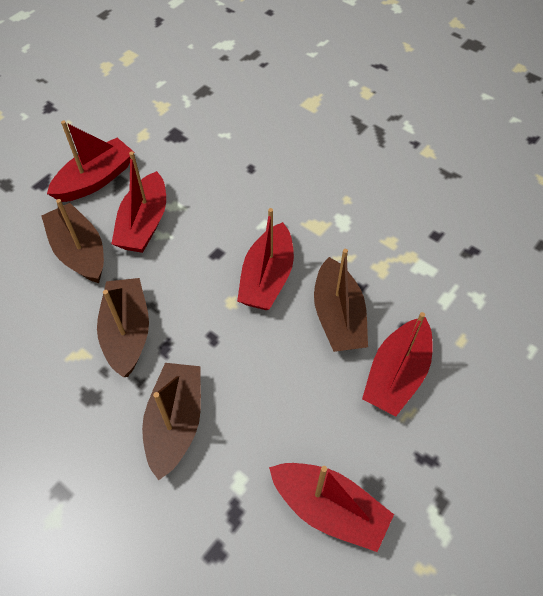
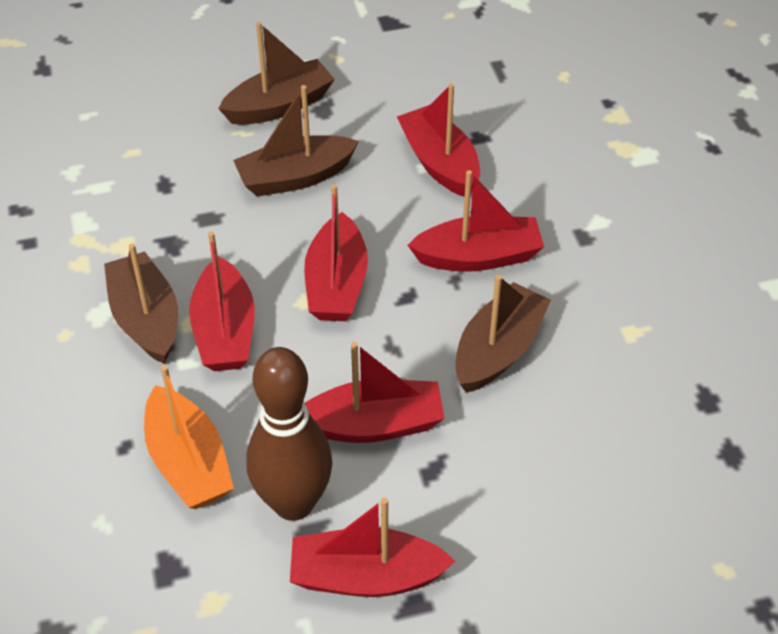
brown bowling pin: 0 -> 1
orange boat: 0 -> 1
red boat: 5 -> 6

